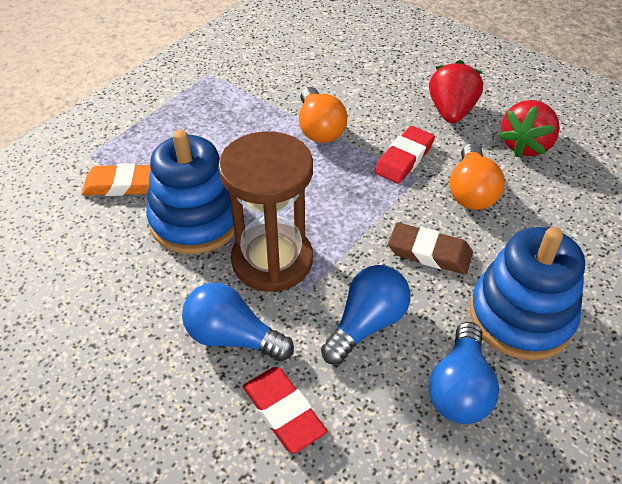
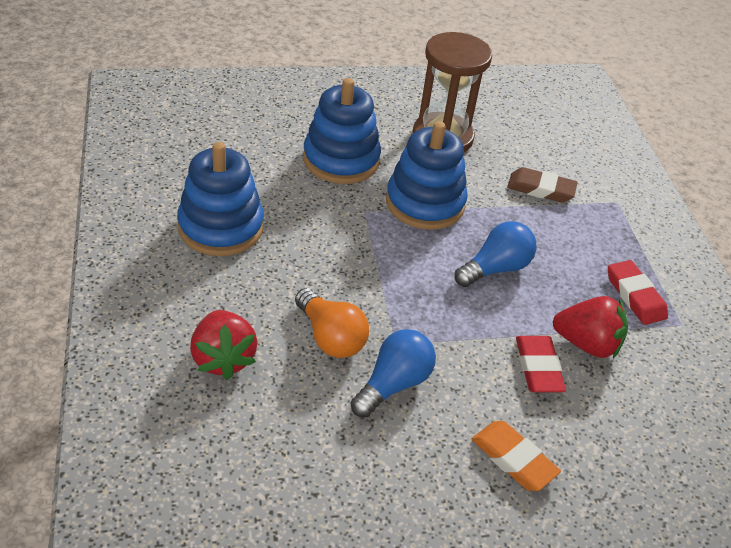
blue light bulb: 3 -> 2
blue stacking toy: 2 -> 3
orange light bulb: 2 -> 1

